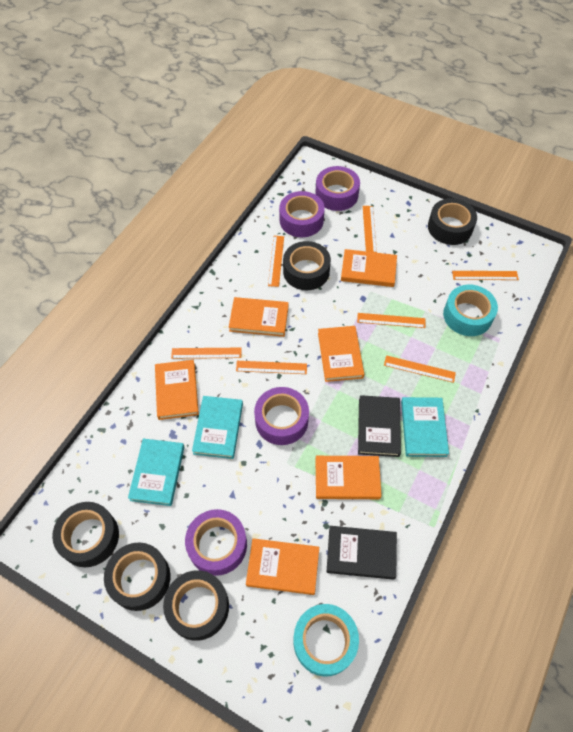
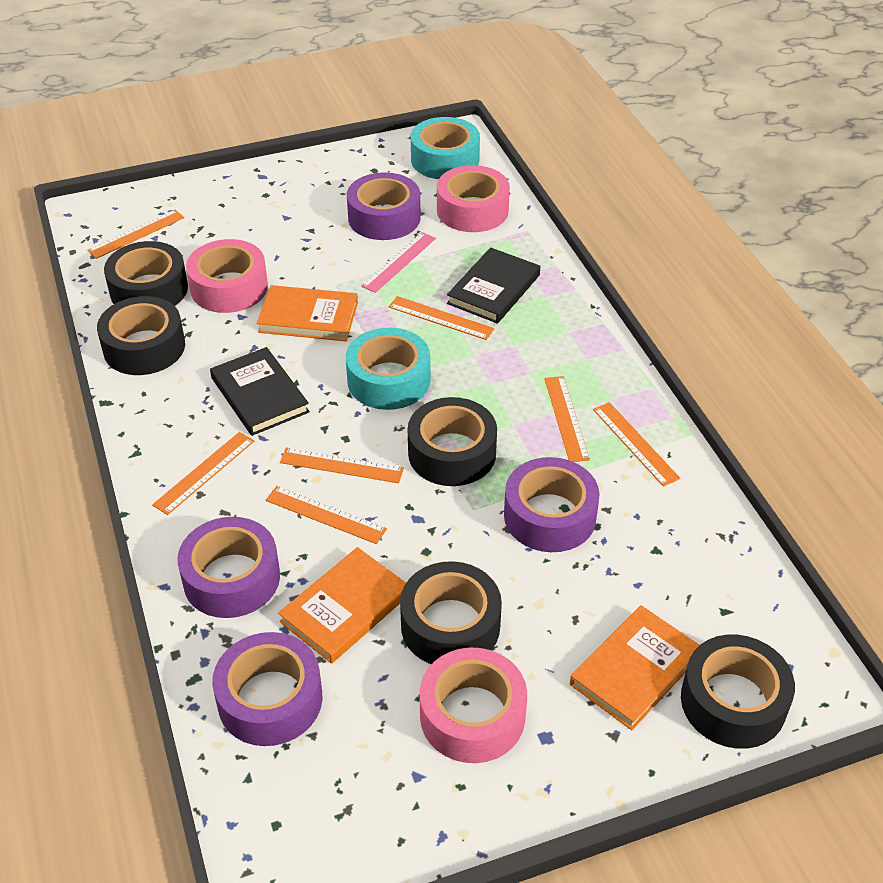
orange book: 6 -> 3
pink ruler: 0 -> 1
pink tape: 0 -> 3
turquoise book: 3 -> 0

